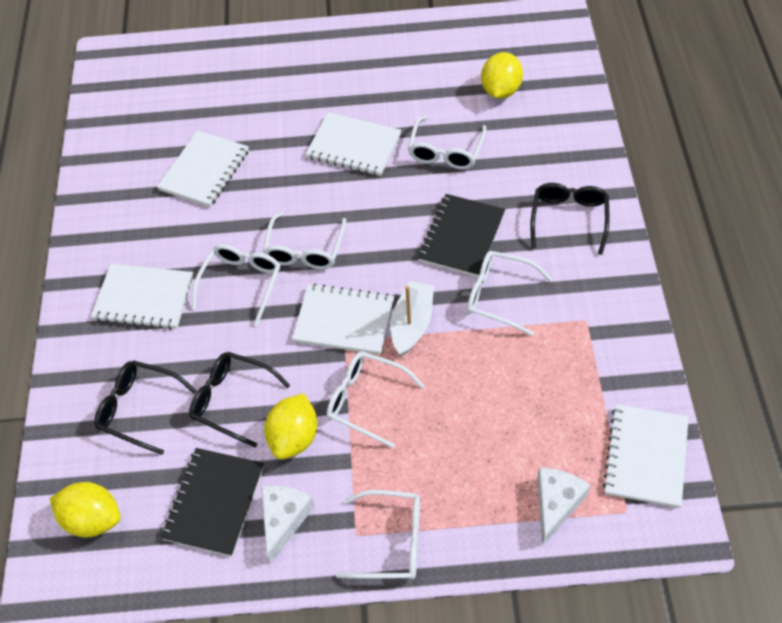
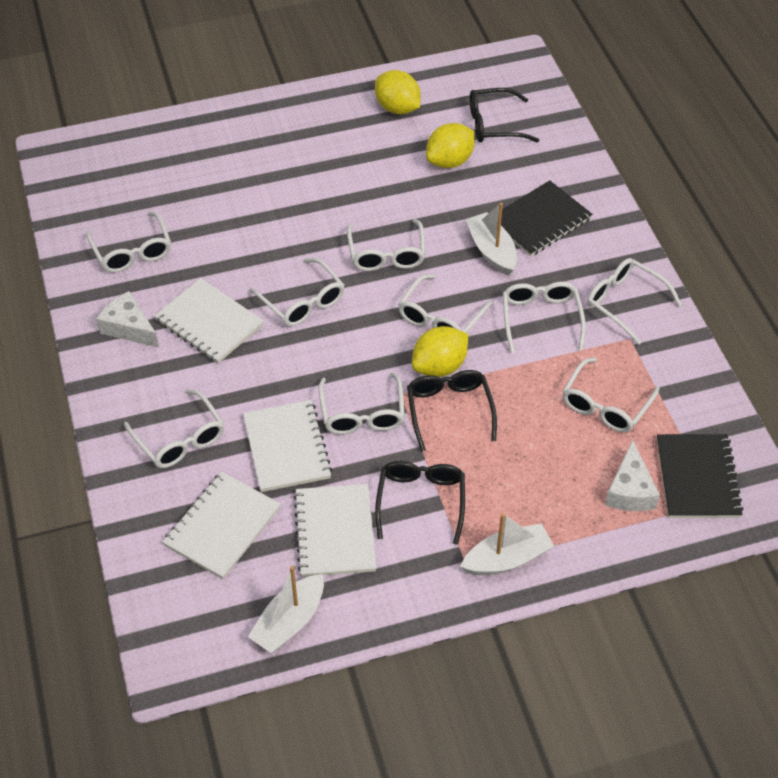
white boat: 1 -> 3
white glasses: 6 -> 9
white notebook: 5 -> 4

